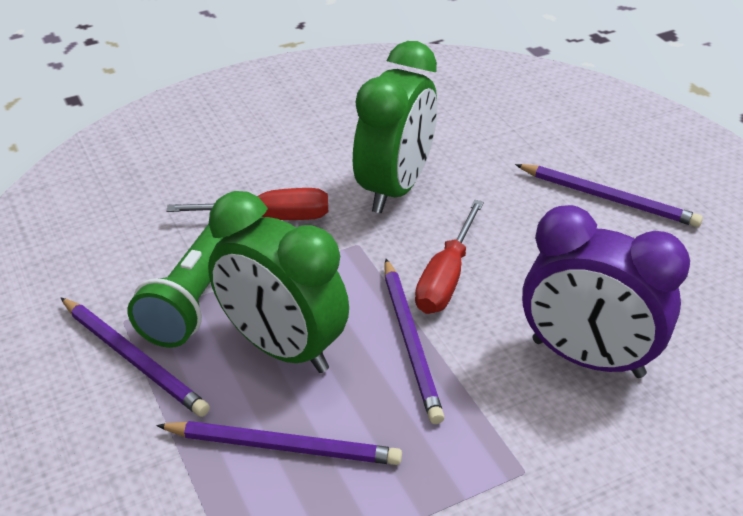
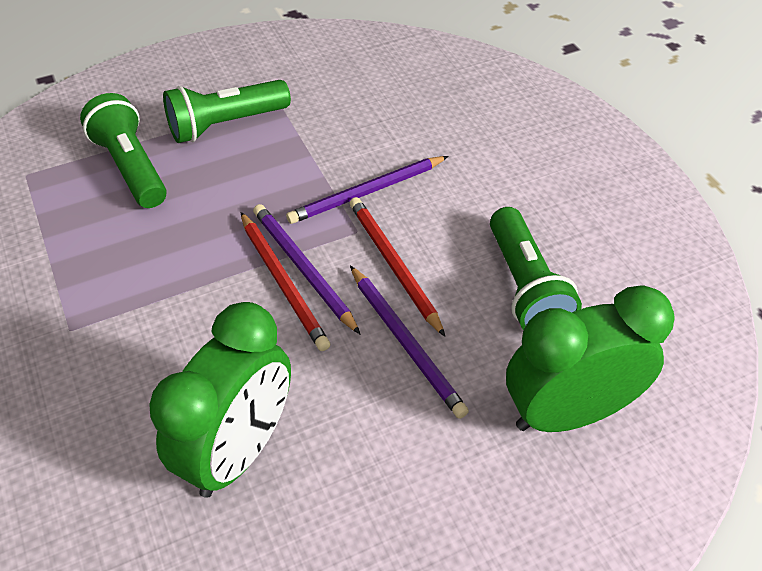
green flashlight: 1 -> 3
purple clock: 1 -> 0
purple pencil: 4 -> 3
red pencil: 0 -> 2
red screwdriver: 2 -> 0

